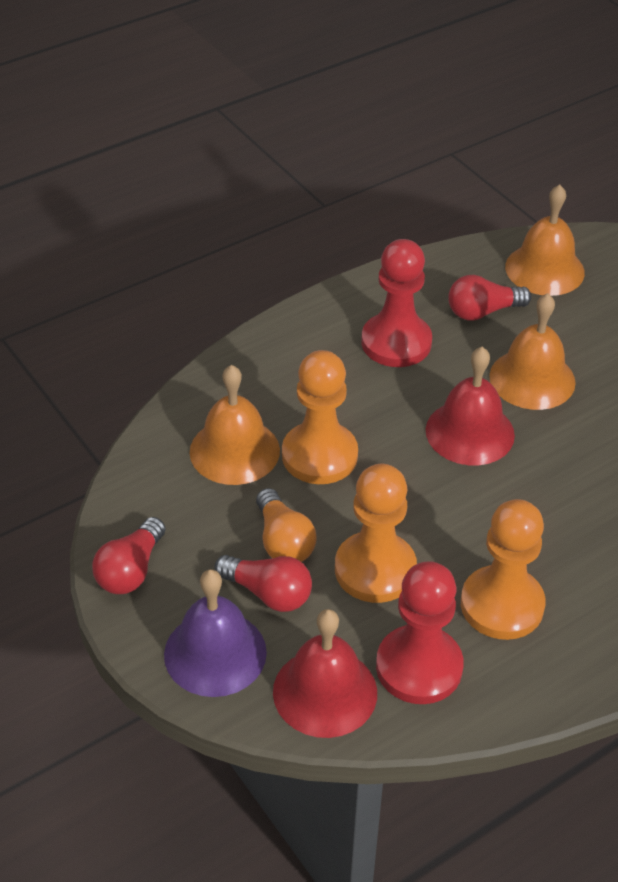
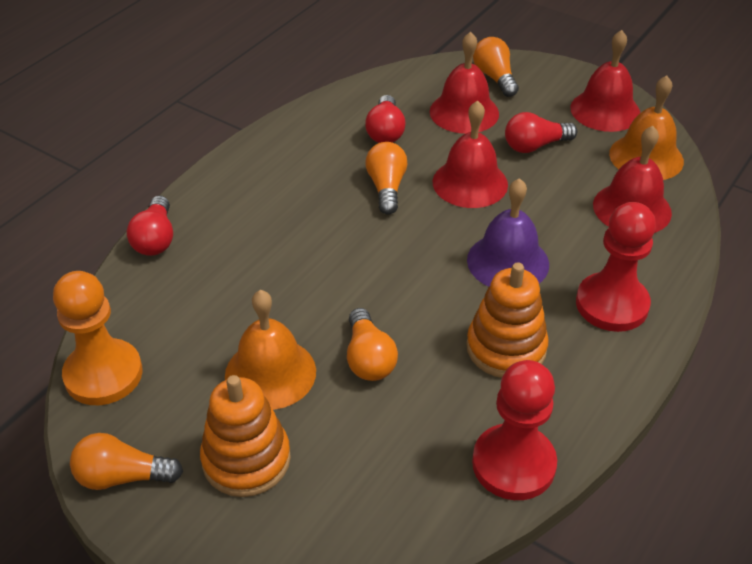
orange bell: 3 -> 2
orange light bulb: 1 -> 4
orange pawn: 3 -> 1
orange stacking toy: 0 -> 2
red bell: 2 -> 4

